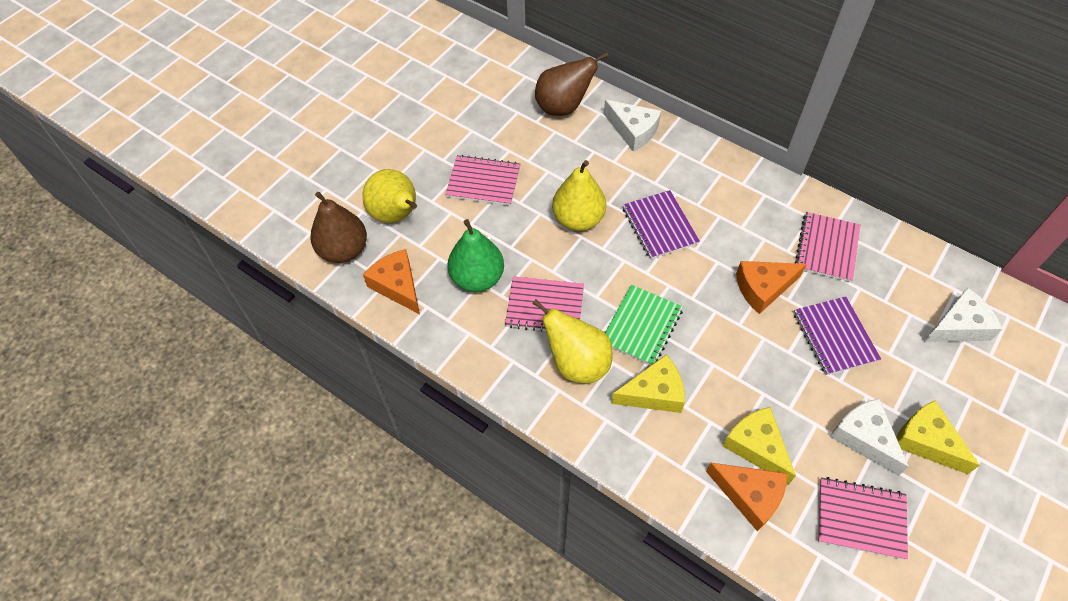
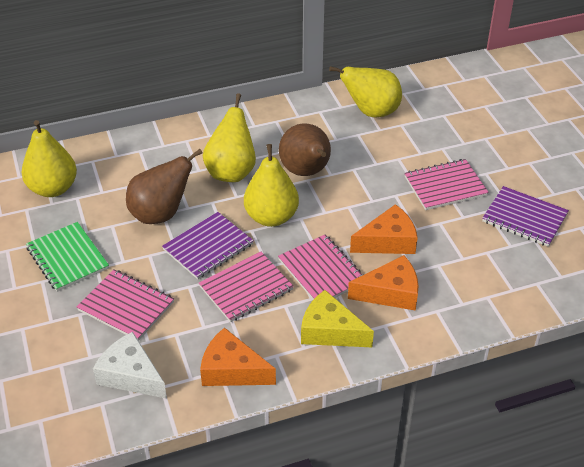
green pear: 1 -> 0
white cheese: 3 -> 1
yellow cheese: 3 -> 1
yellow pear: 3 -> 4

